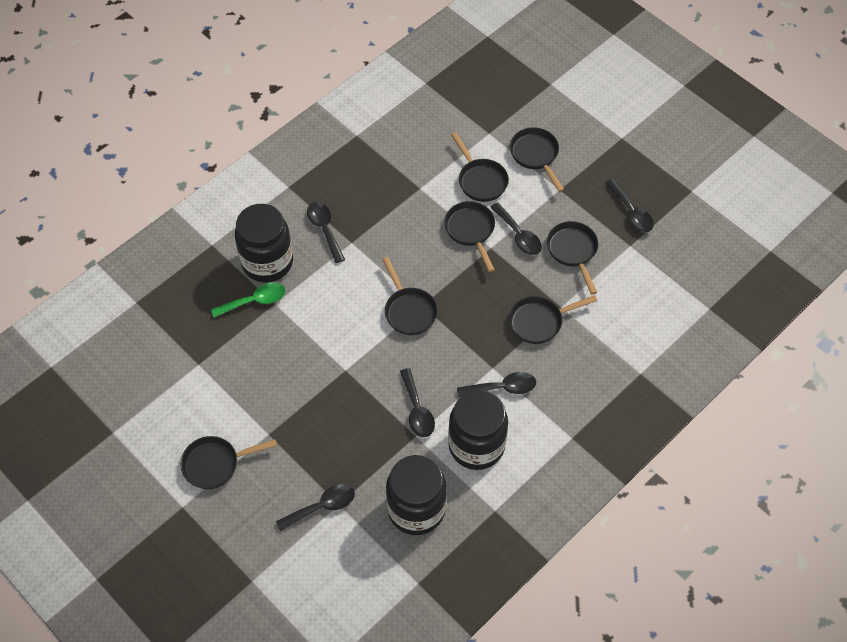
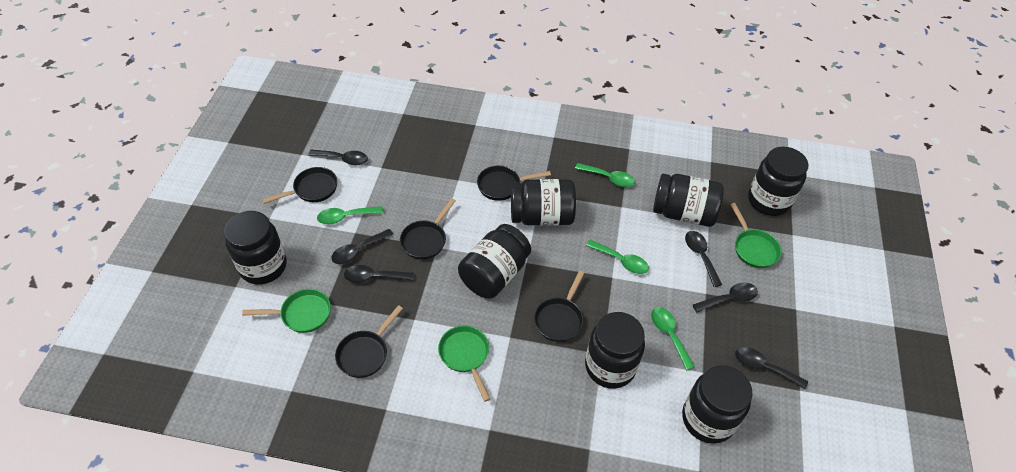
black jar: 3 -> 7
black pan: 7 -> 5
green pan: 0 -> 3
green spoon: 1 -> 4

